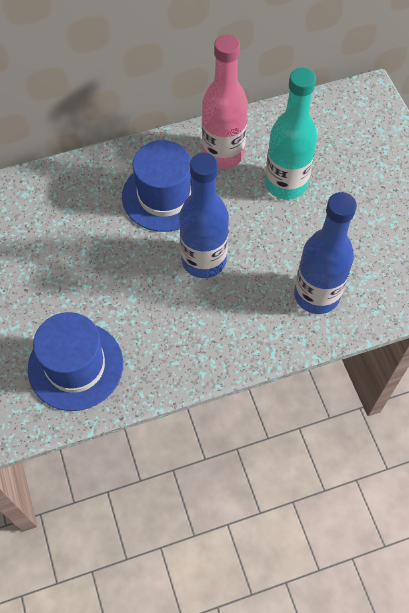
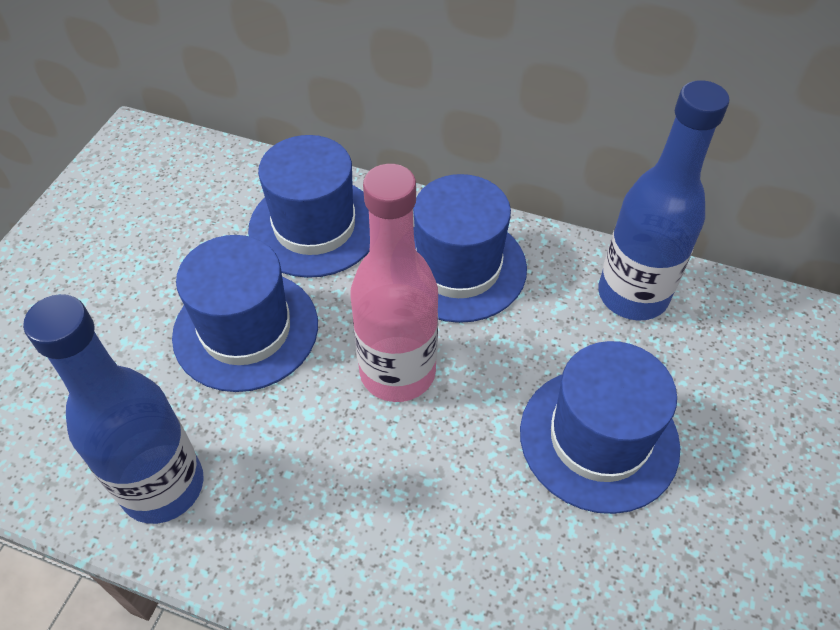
blue hat: 2 -> 4
turquoise bottle: 1 -> 0

